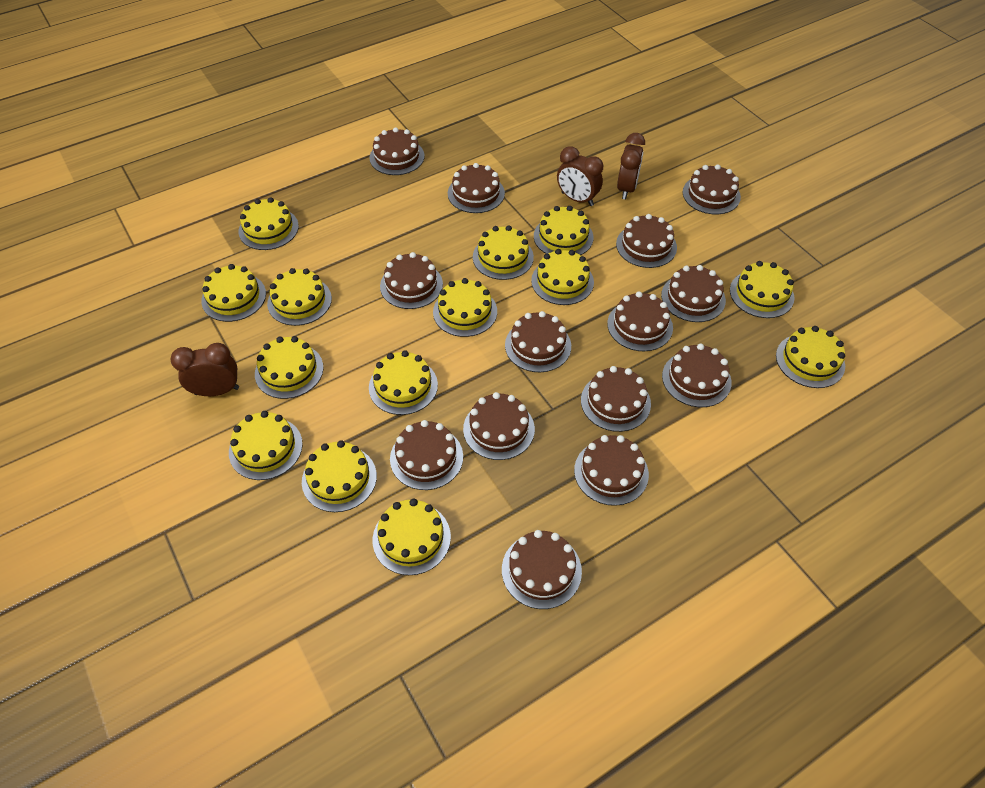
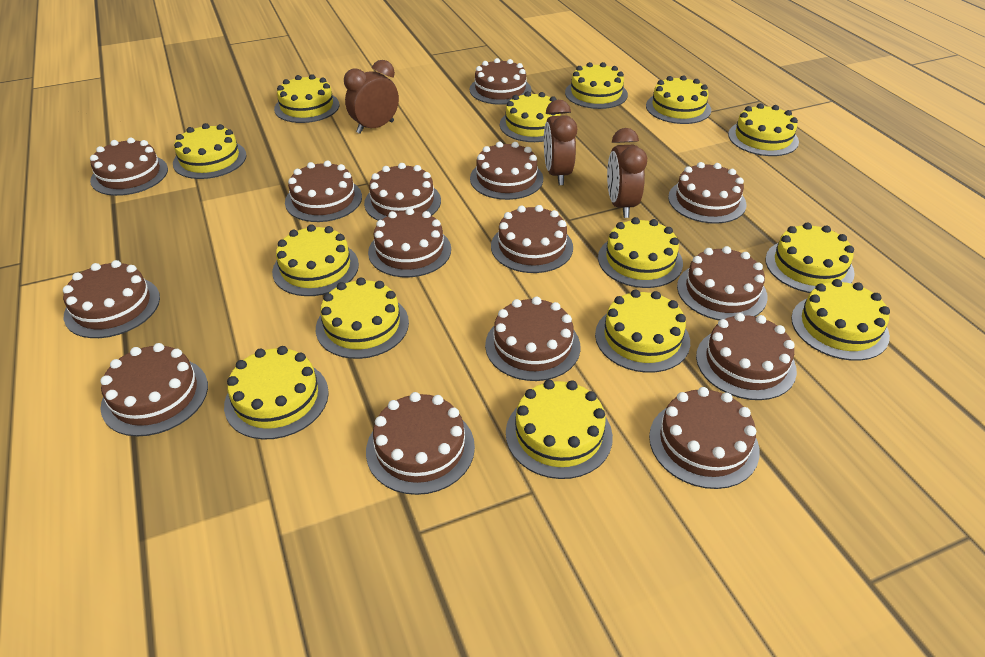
brown cake: 14 -> 15

